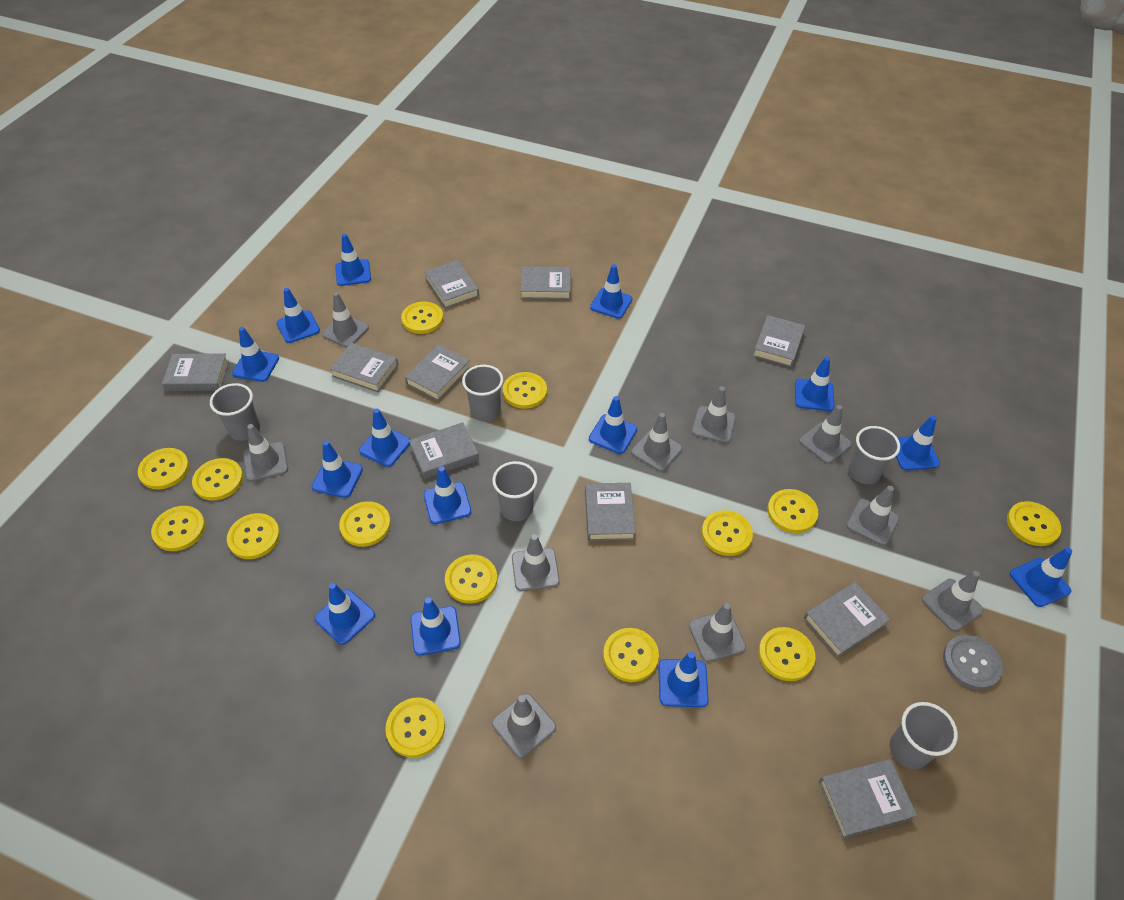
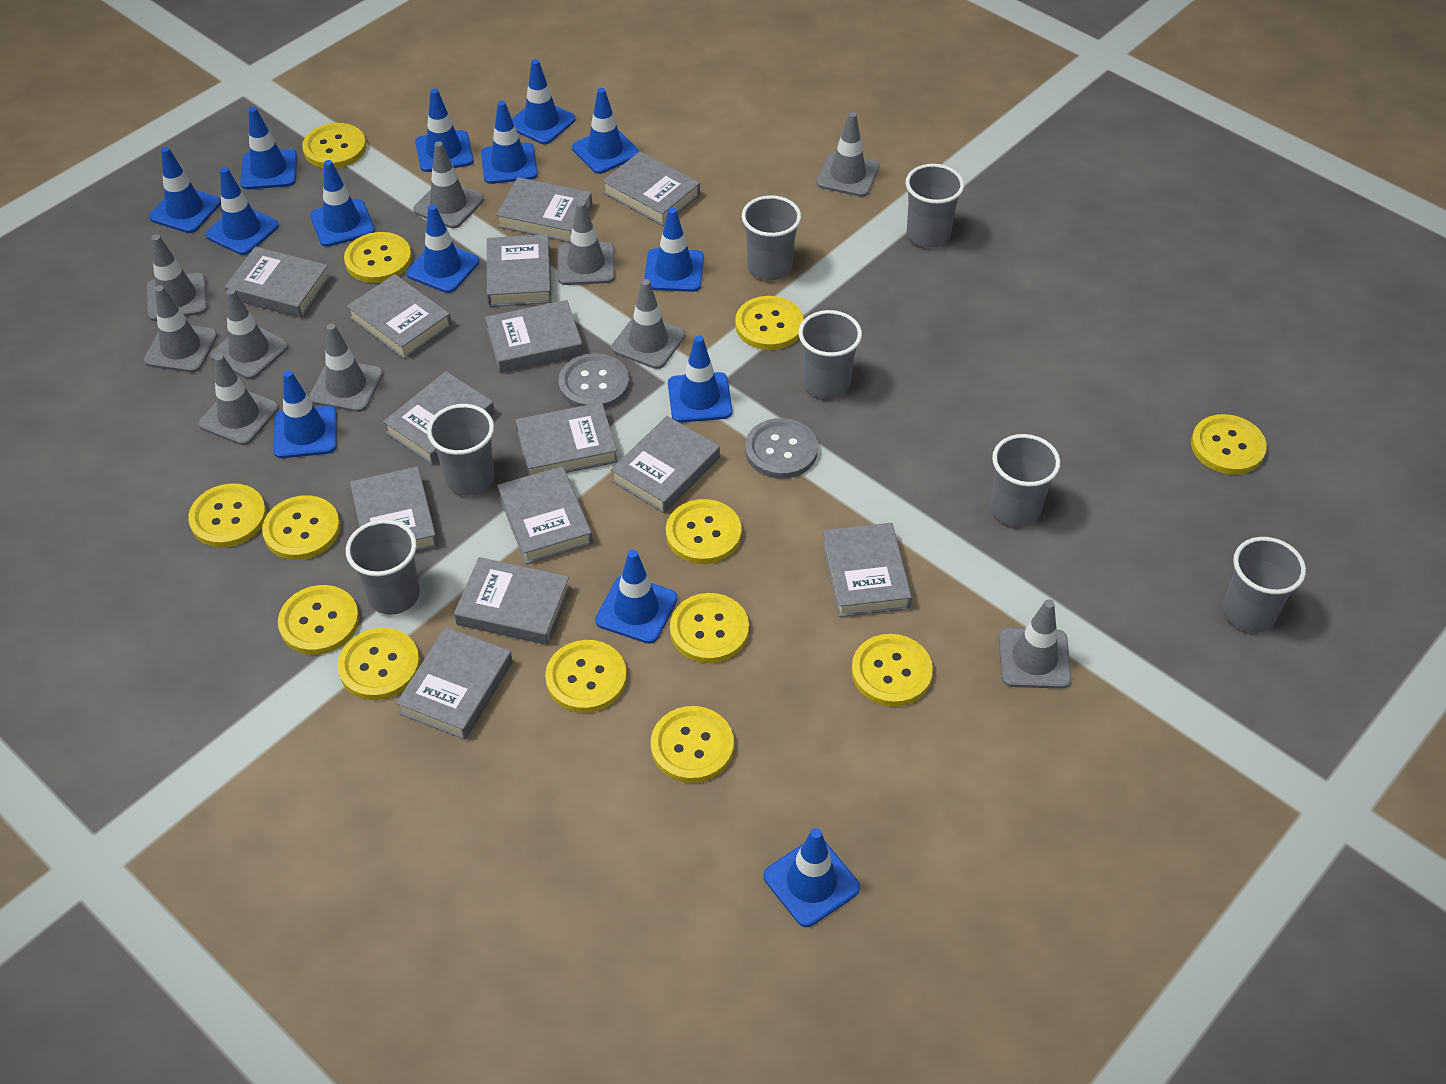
grey book: 10 -> 14
grey button: 1 -> 2
grey cup: 5 -> 7
yellow button: 14 -> 13

